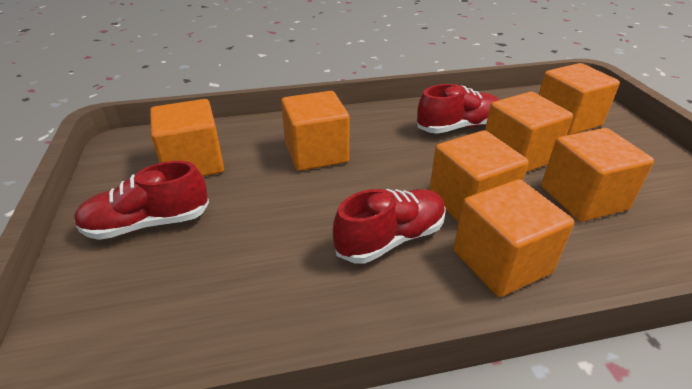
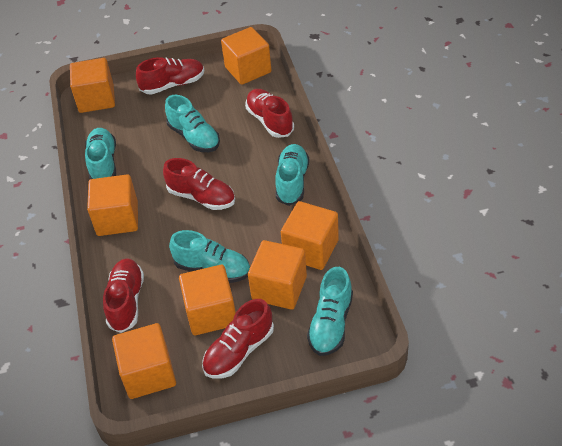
red shoe: 3 -> 5
turquoise shoe: 0 -> 5

